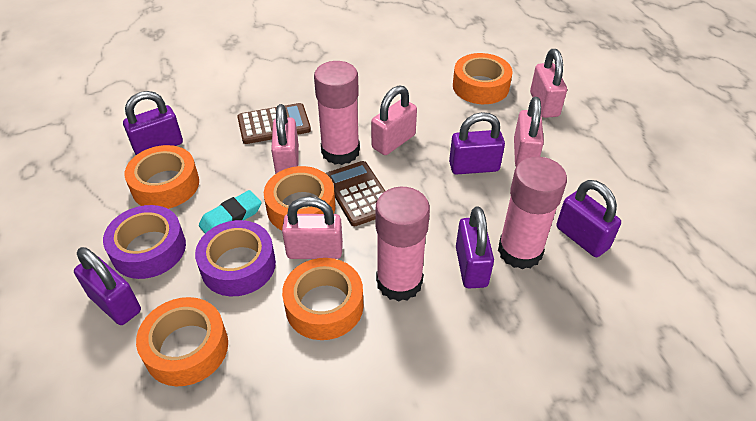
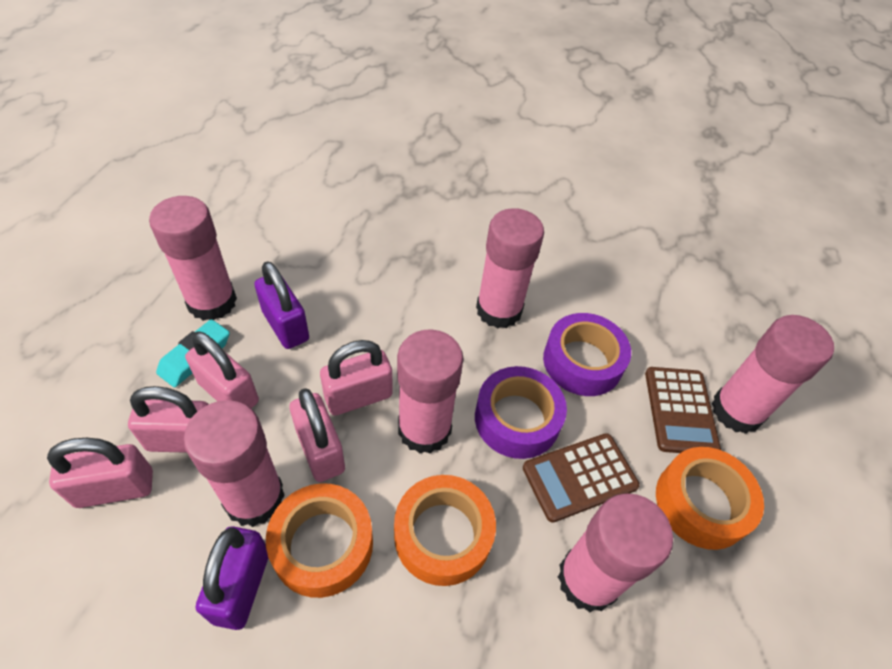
orange tape: 5 -> 3
pink glue stick: 3 -> 6
purple padlock: 5 -> 2

